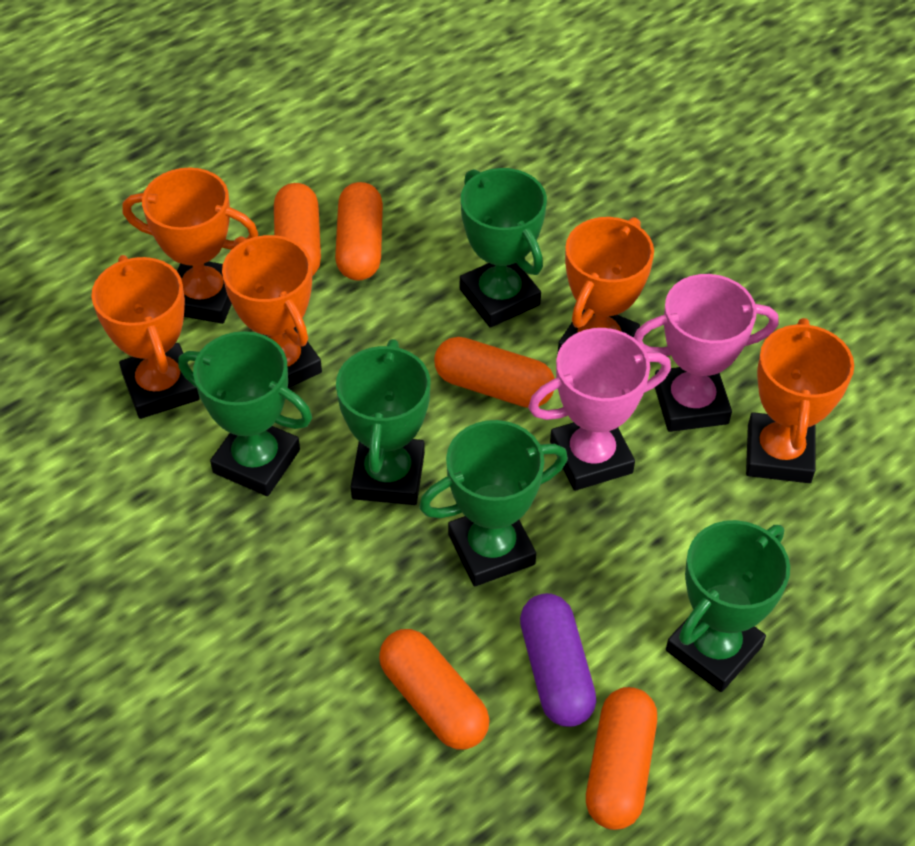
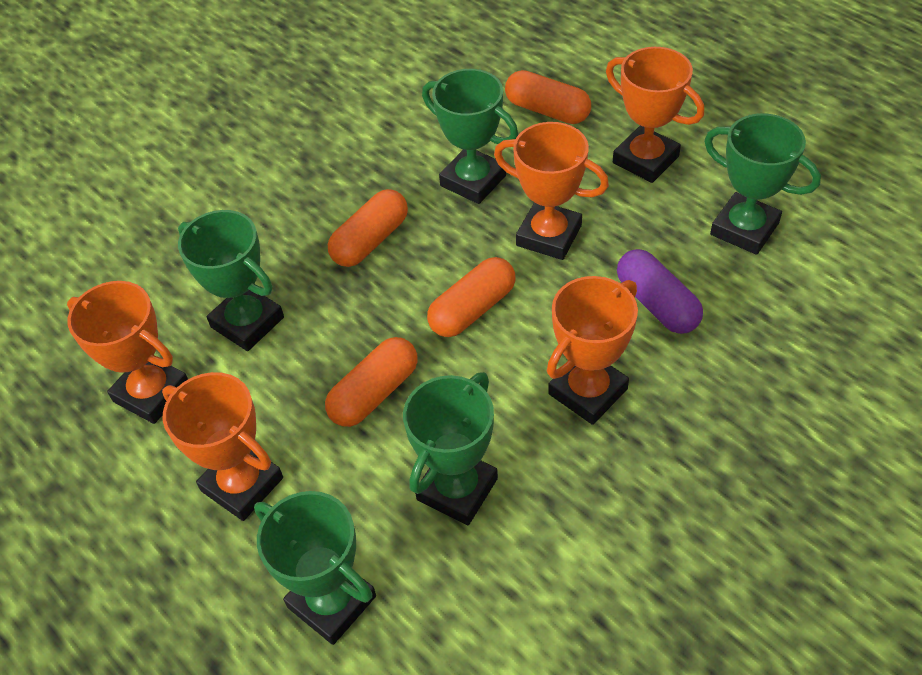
orange capsule: 5 -> 4
pink trophy: 2 -> 0

